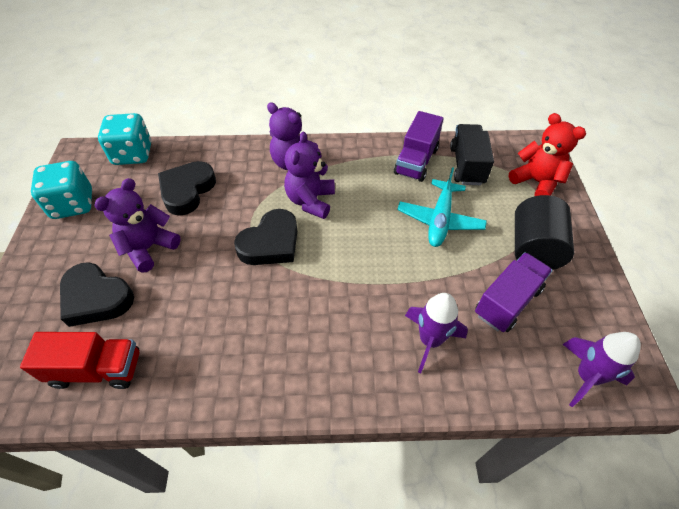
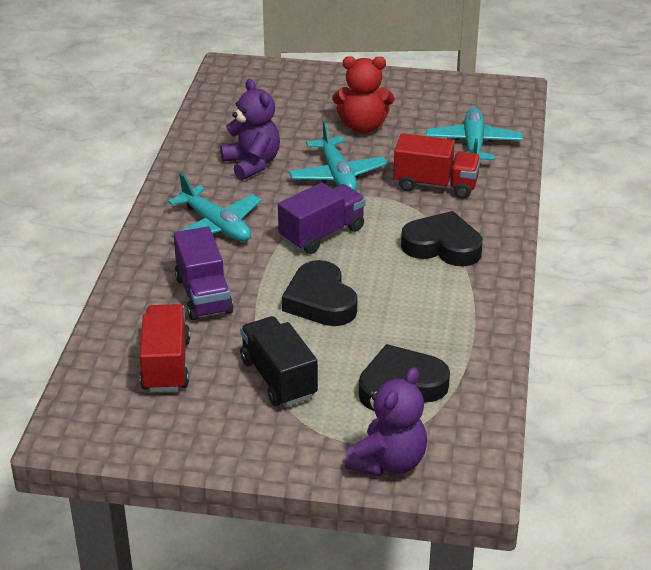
black cylinder: 1 -> 0
purple rocket: 2 -> 0
purple teddy bear: 3 -> 2
red truck: 1 -> 2
turquoise dice: 2 -> 0
turquoise plane: 1 -> 3

